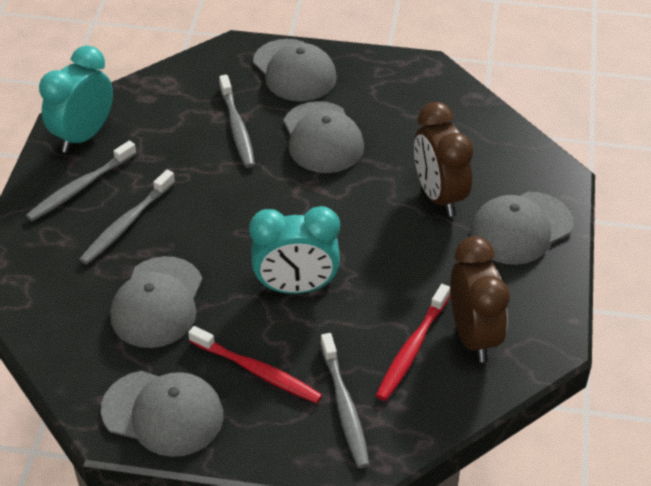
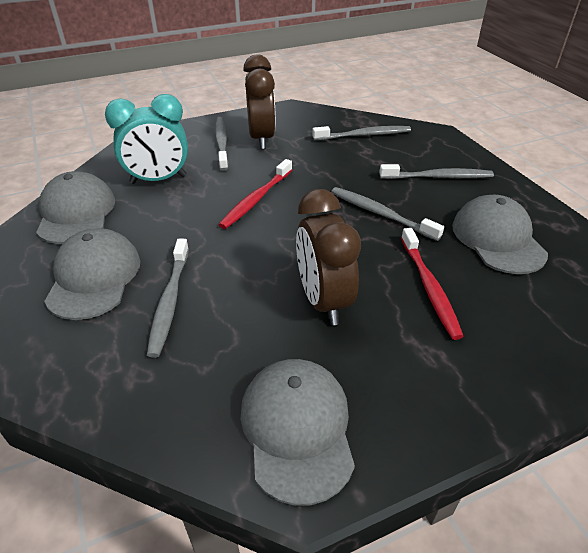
grey cap: 5 -> 4
grey toothbrush: 4 -> 5
turquoise clock: 2 -> 1

